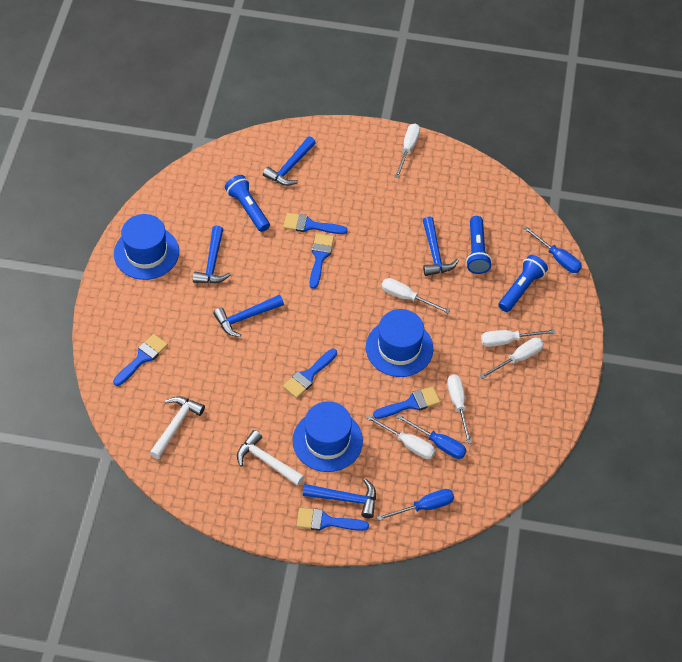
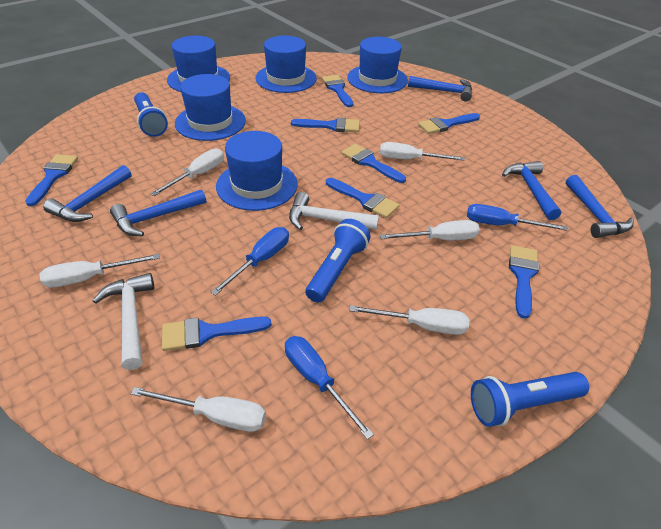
blue brush: 6 -> 8
blue hat: 3 -> 5

